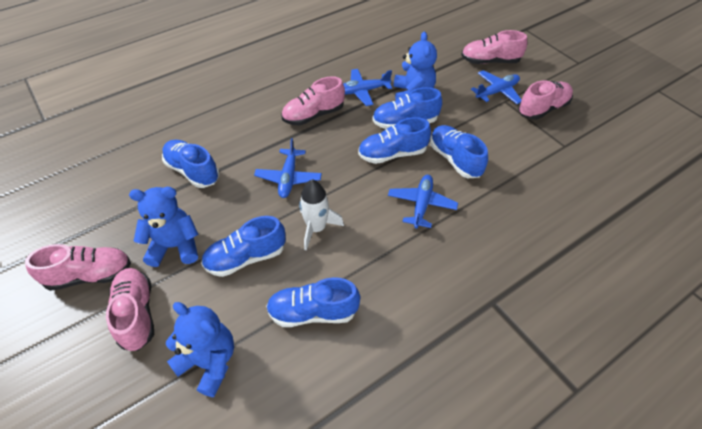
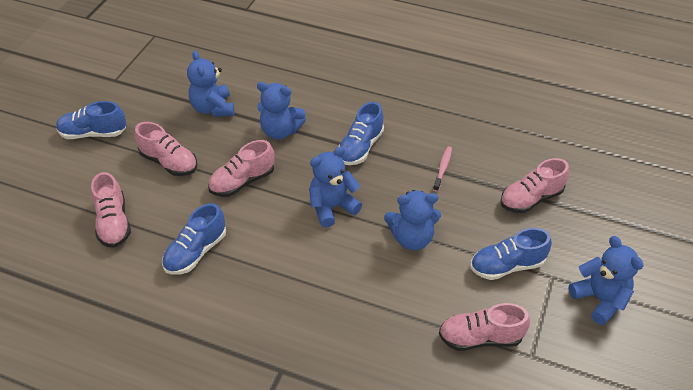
blue plane: 4 -> 0
blue shoe: 6 -> 4
blue teddy bear: 3 -> 5
pink toothbrush: 0 -> 1
white rocket: 1 -> 0

